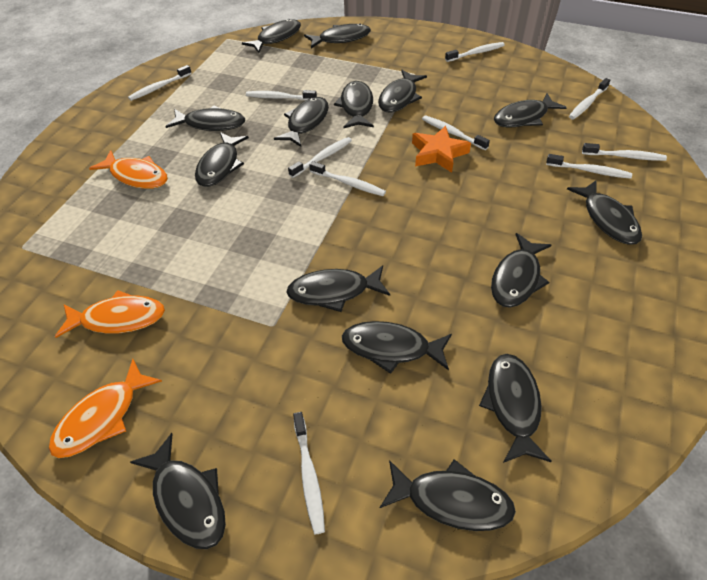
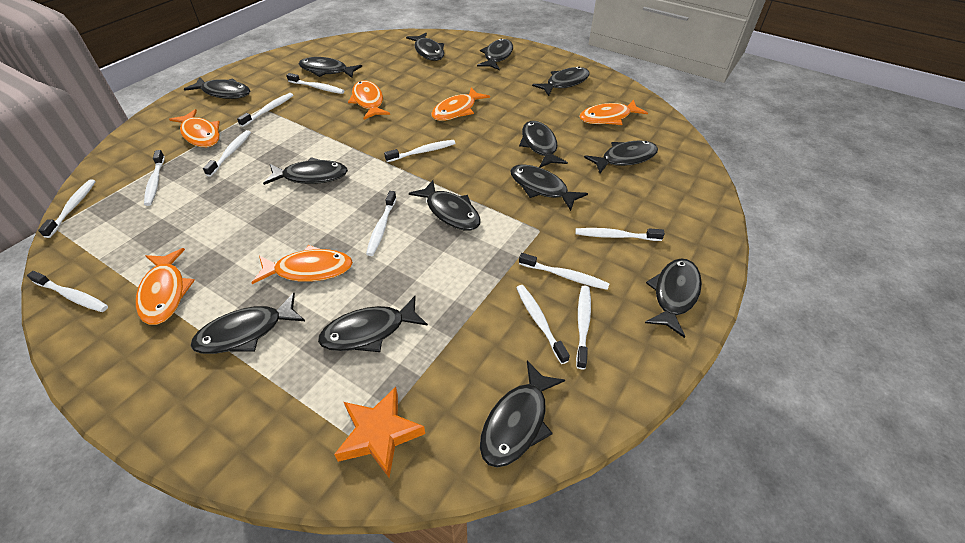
black fish: 15 -> 14
orange fish: 3 -> 6
white toothbrush: 10 -> 12

